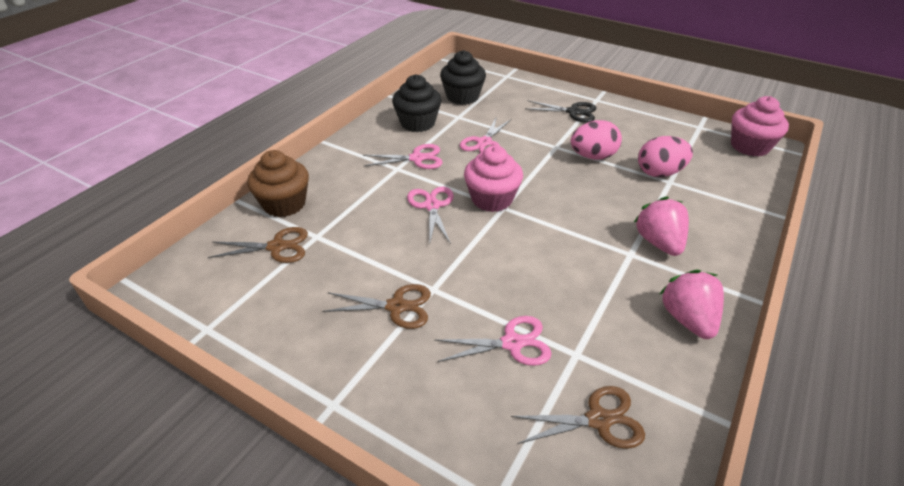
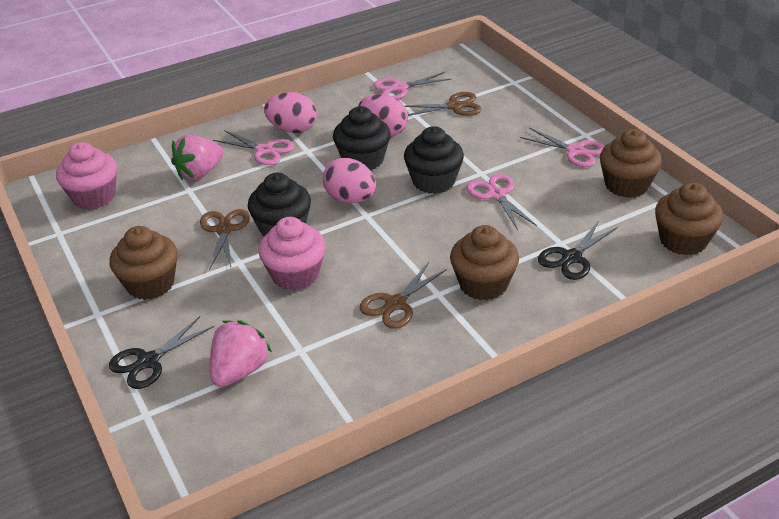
black cupcake: 2 -> 3
black scissors: 1 -> 2
brown cupcake: 1 -> 4
pink egg: 2 -> 3

